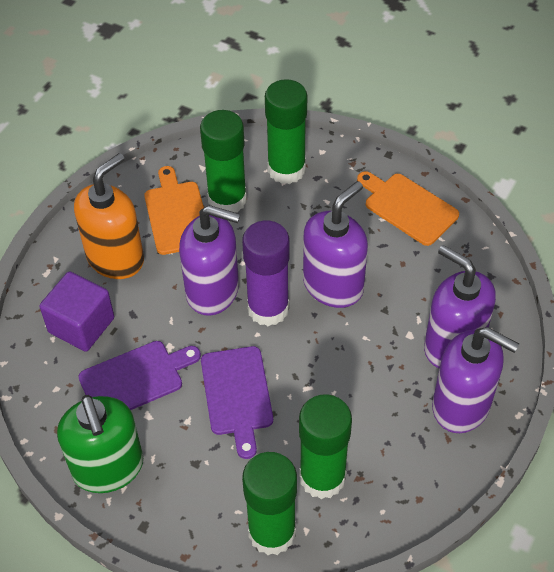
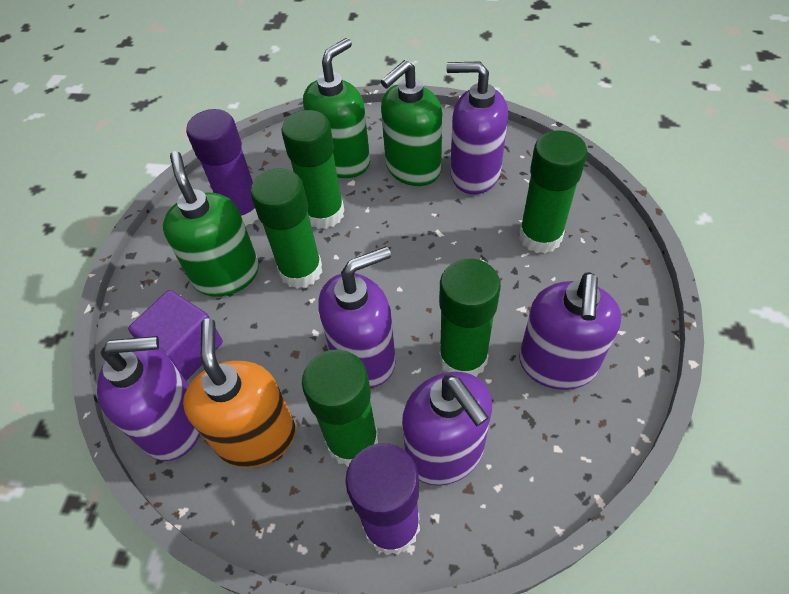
green glue stick: 4 -> 5
green soap dispenser: 1 -> 3
orange cutting board: 2 -> 0
purple cutting board: 2 -> 0
purple glue stick: 1 -> 2
purple soap dispenser: 4 -> 5

